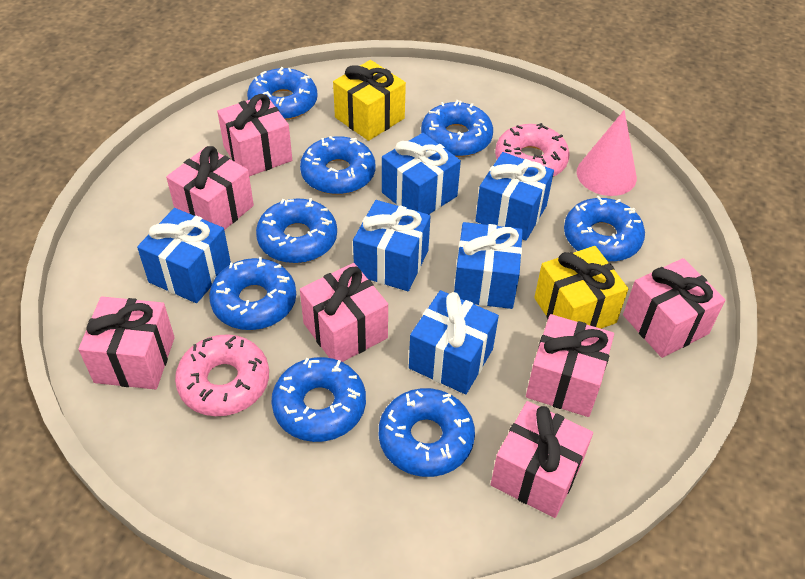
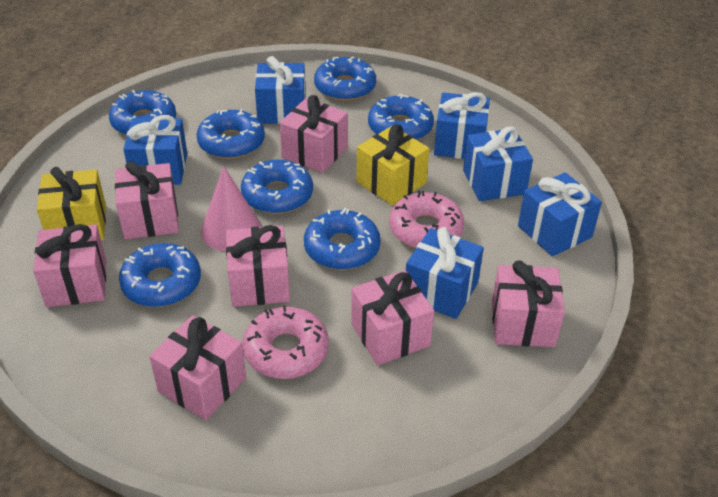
blue donut: 8 -> 7

